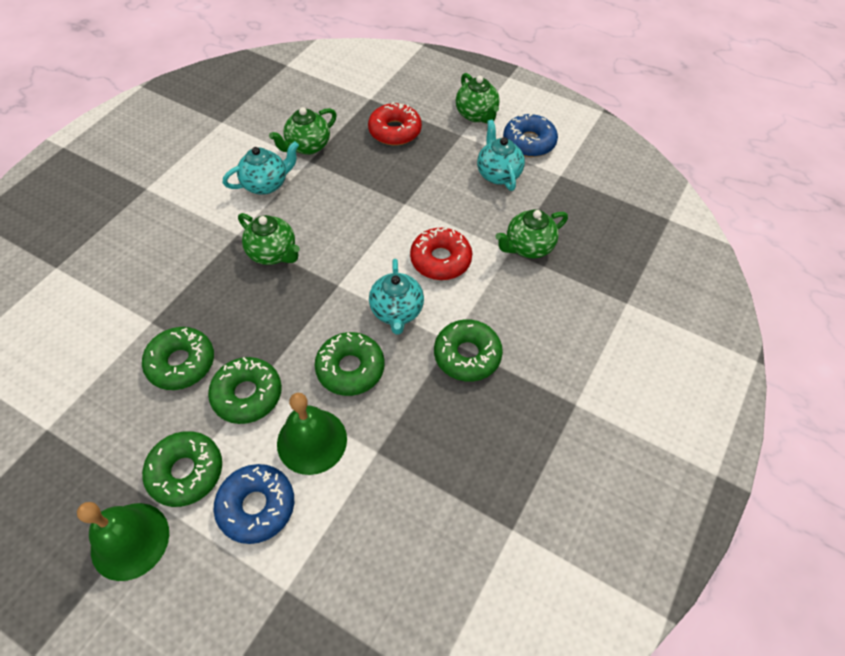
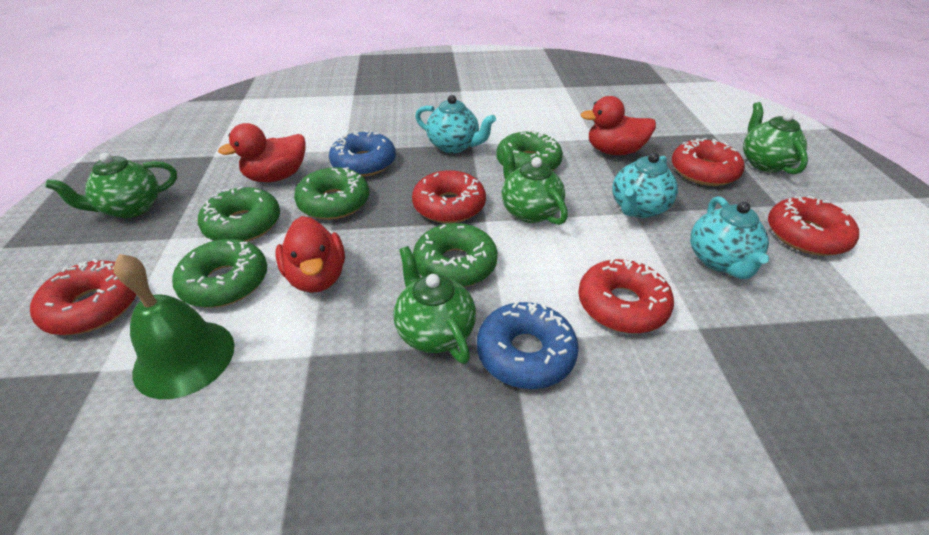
green bell: 2 -> 1
red donut: 2 -> 5
red duck: 0 -> 3

